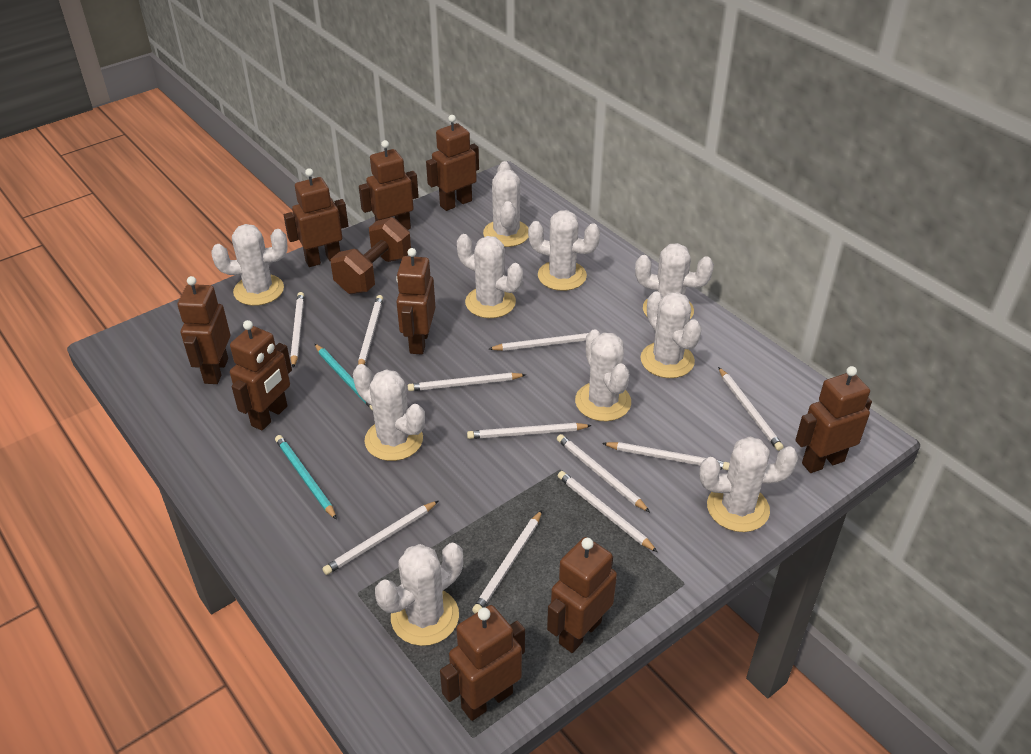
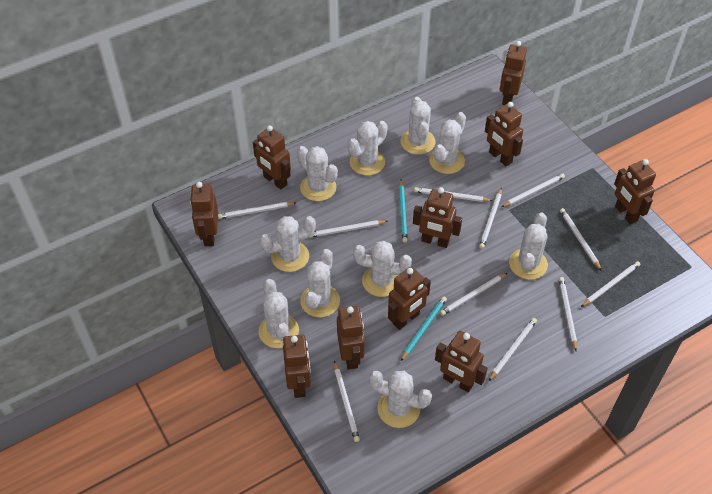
brown dumbbell: 1 -> 0
brown robot: 9 -> 10

